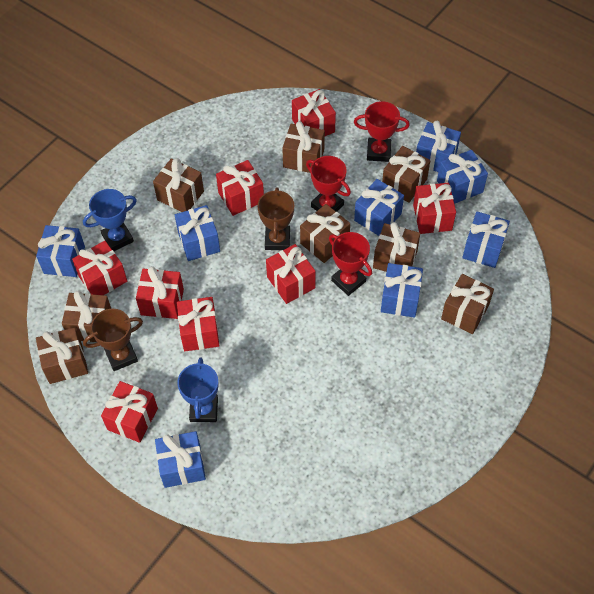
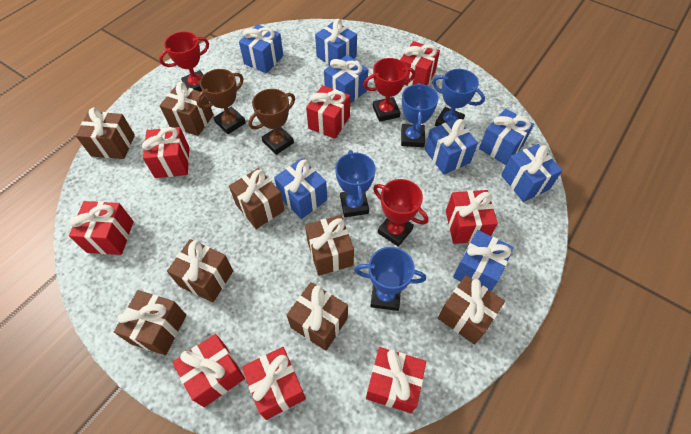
blue trophy: 2 -> 4

